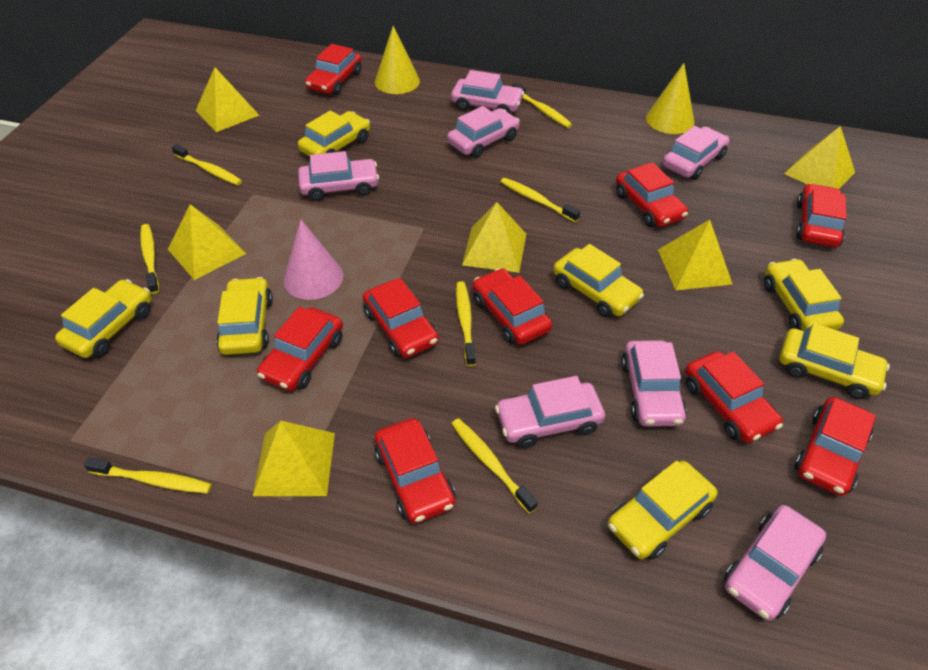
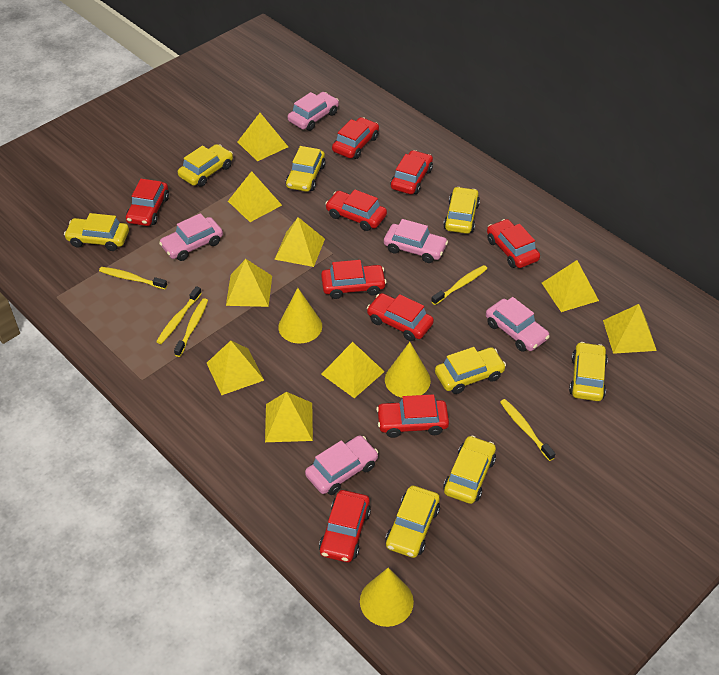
pink car: 7 -> 5
pink cone: 1 -> 0
yellow car: 7 -> 8
yellow cone: 2 -> 3
yellow pyramid: 6 -> 9
yellow toothbrush: 7 -> 5

